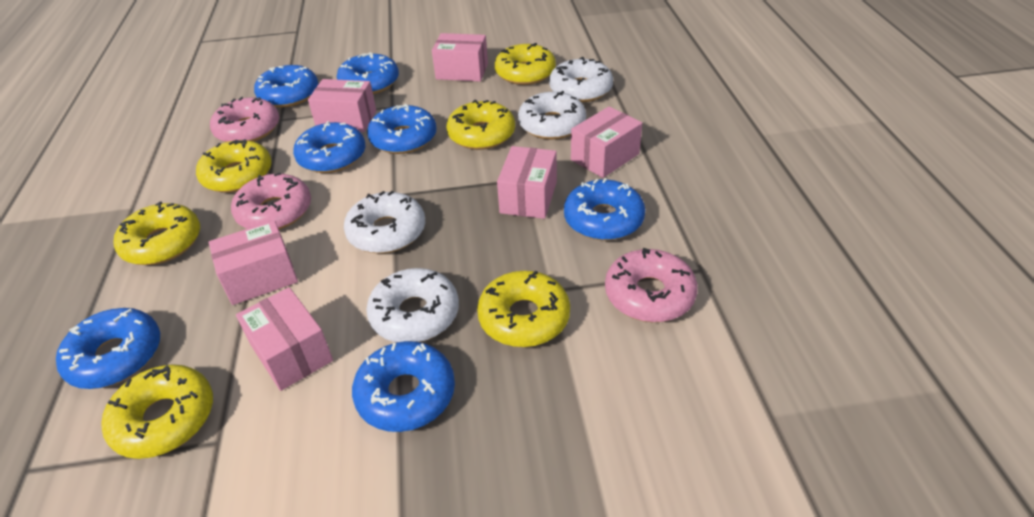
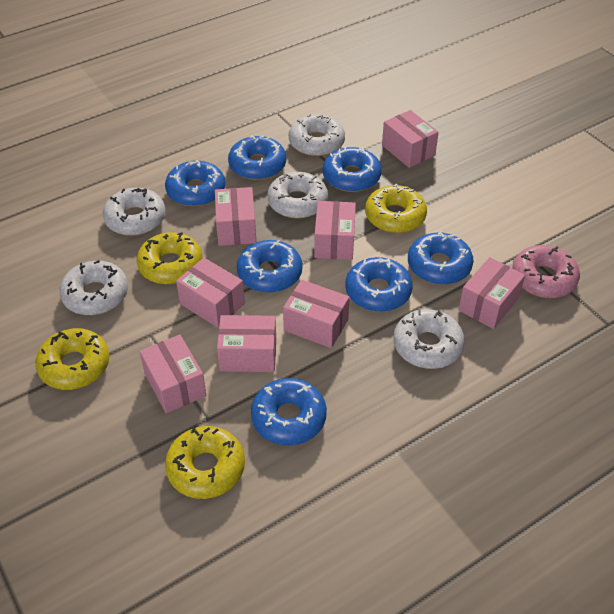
pink box: 6 -> 8
pink donut: 3 -> 1
white donut: 4 -> 5
yellow donut: 6 -> 4

